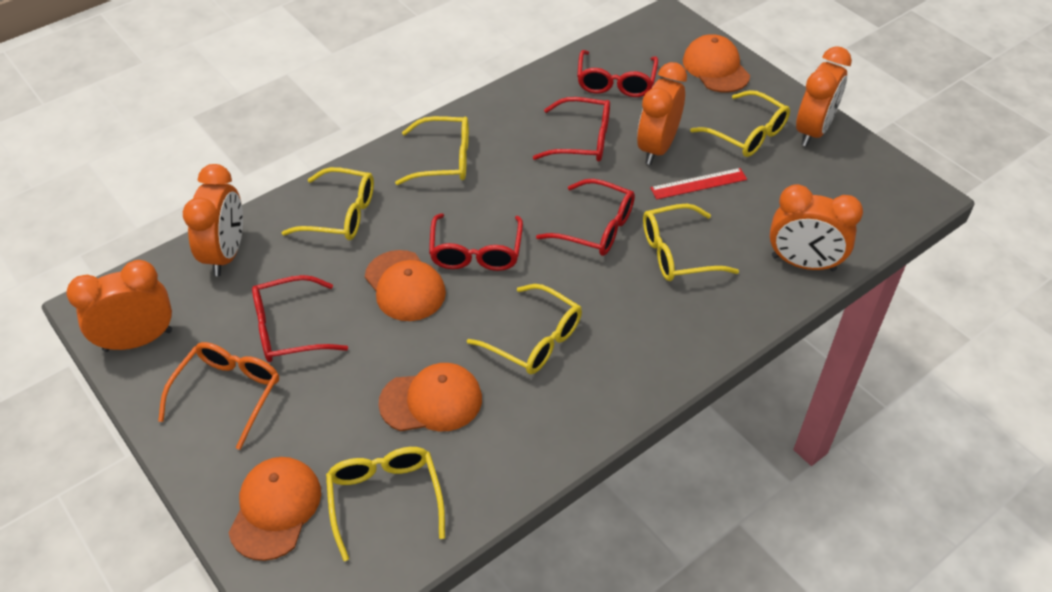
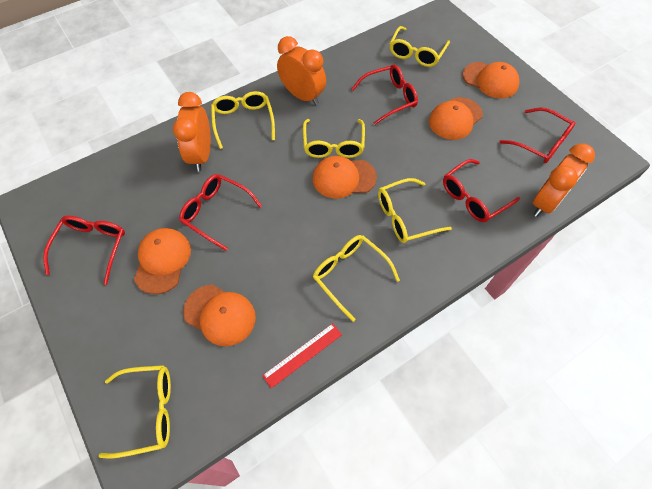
orange cap: 4 -> 5
orange clock: 5 -> 3
orange glasses: 1 -> 0

